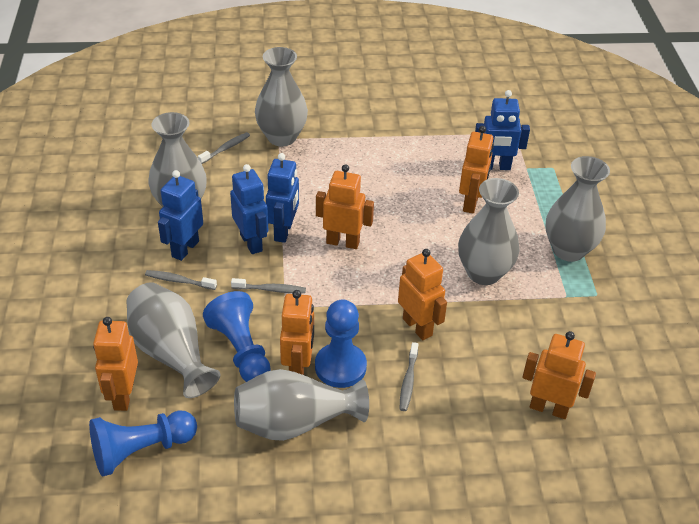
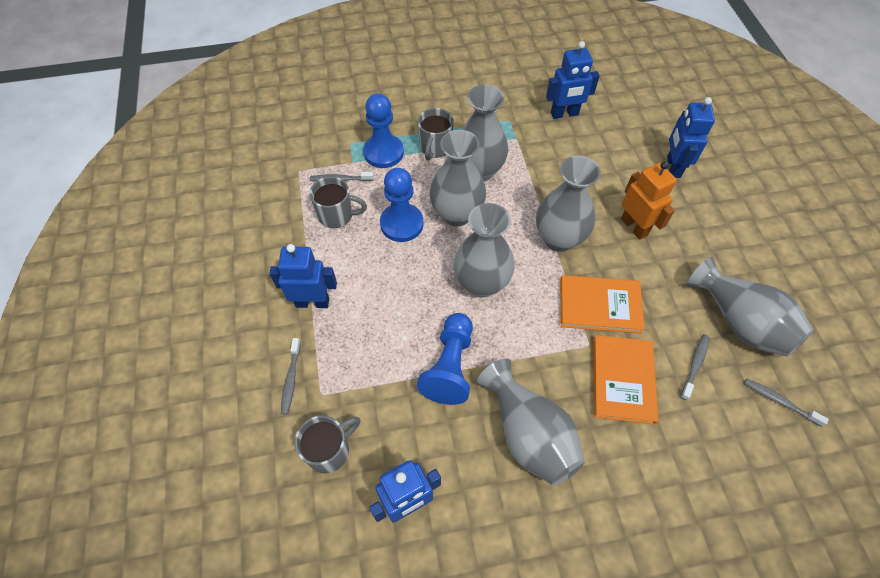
grey mug: 0 -> 3
orange book: 0 -> 2
orange robot: 6 -> 1

